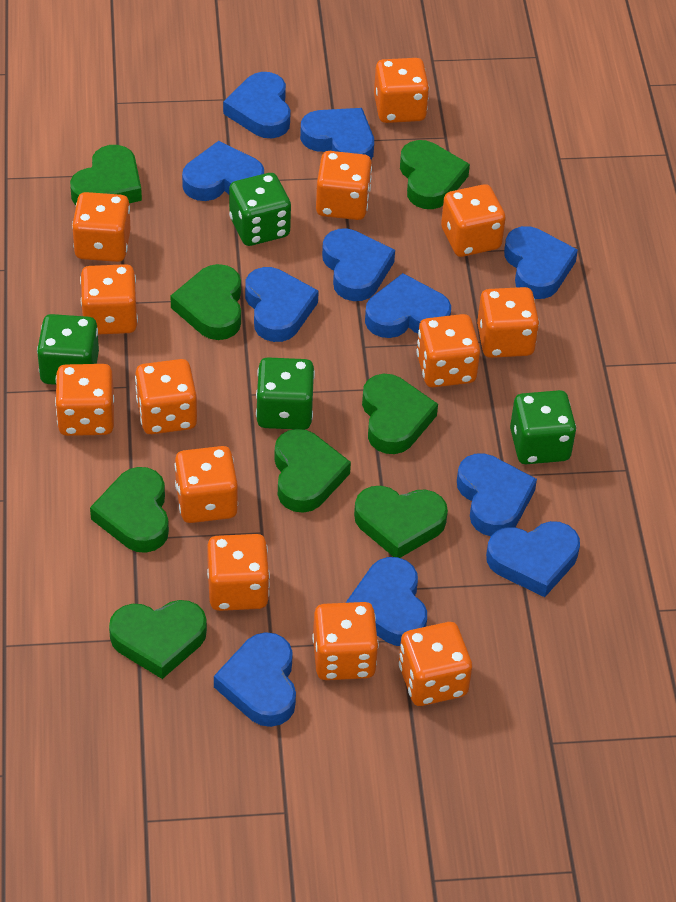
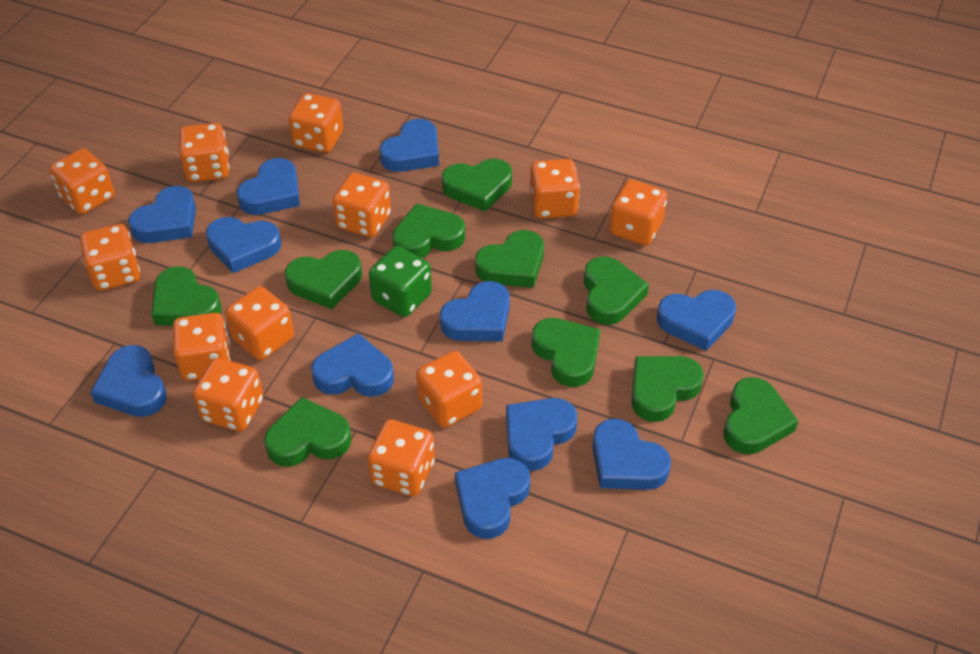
green dice: 4 -> 1
green heart: 8 -> 10
orange dice: 13 -> 12

